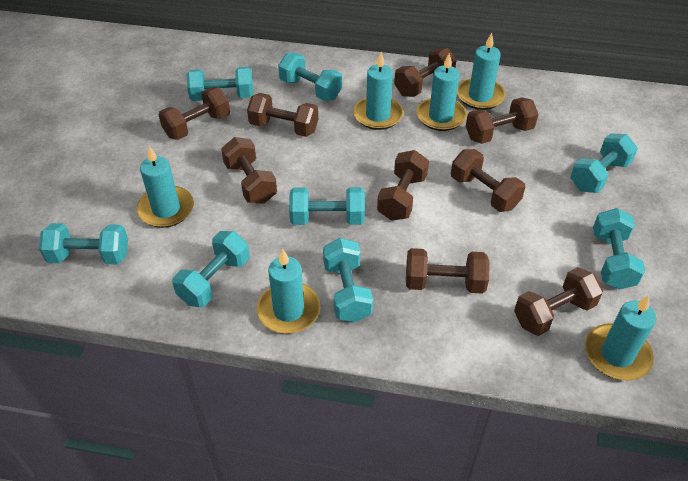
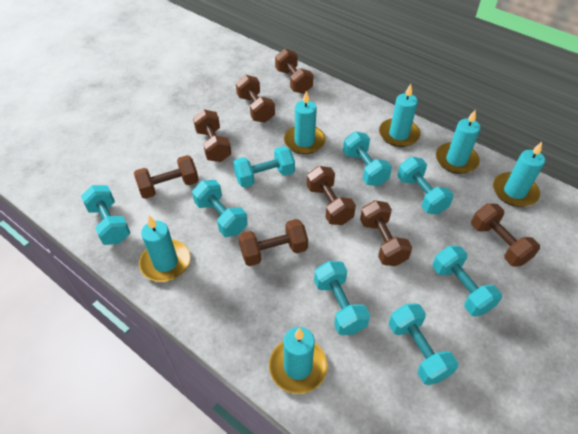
brown dumbbell: 9 -> 8

